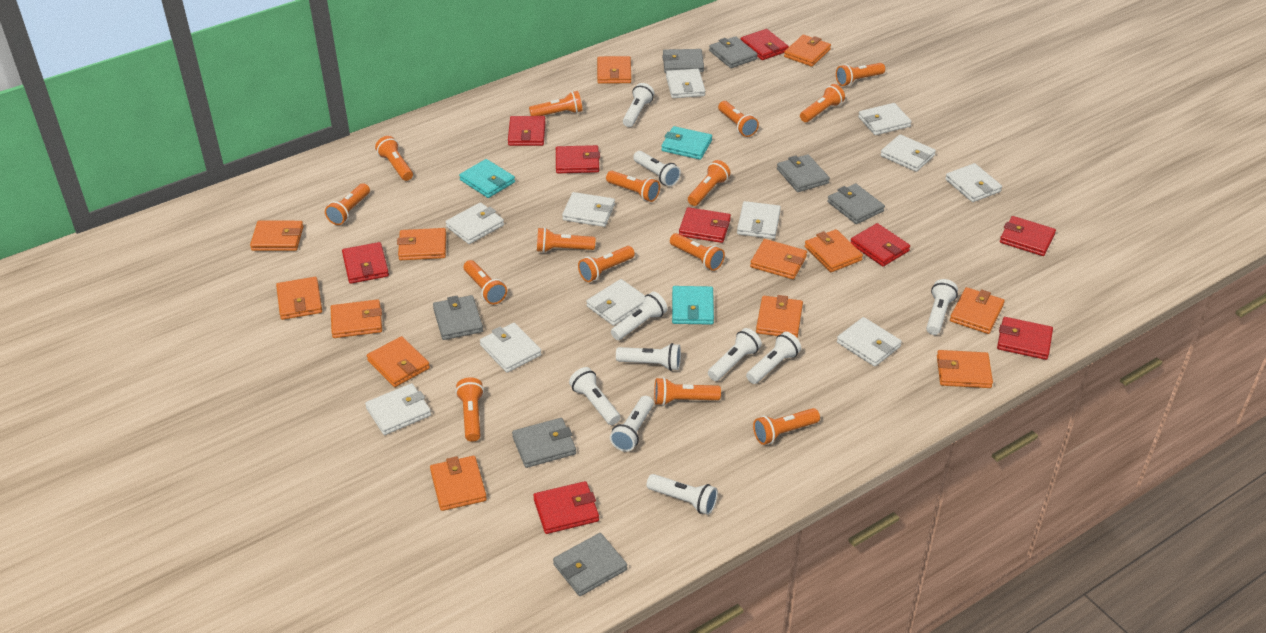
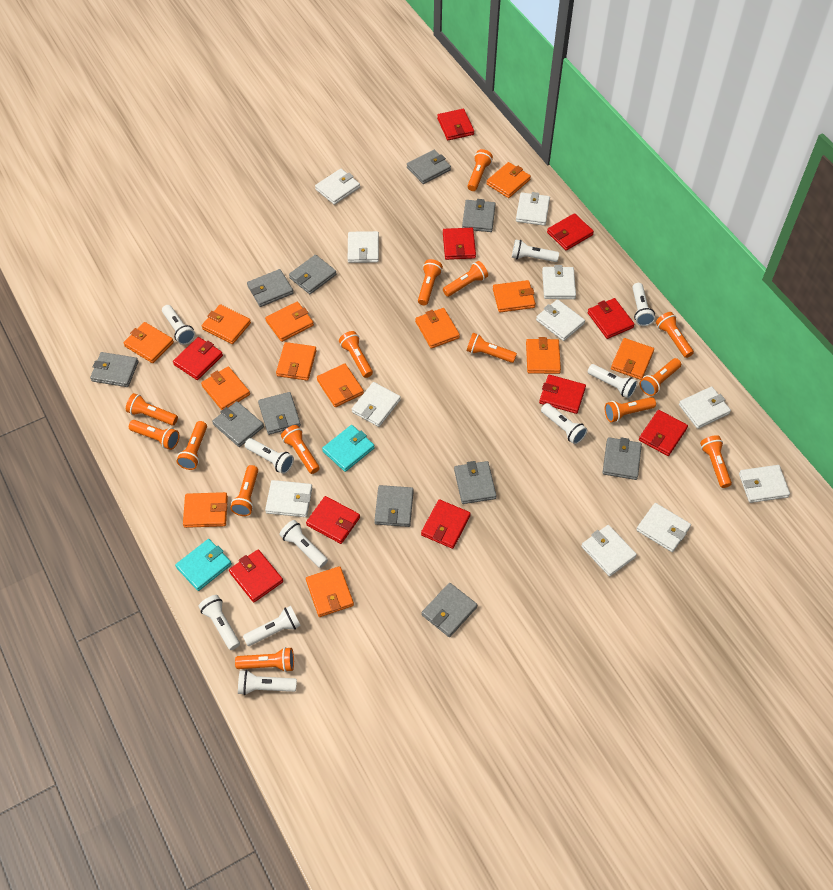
grey wallet: 7 -> 11
red wallet: 9 -> 10
turquoise wallet: 3 -> 2

